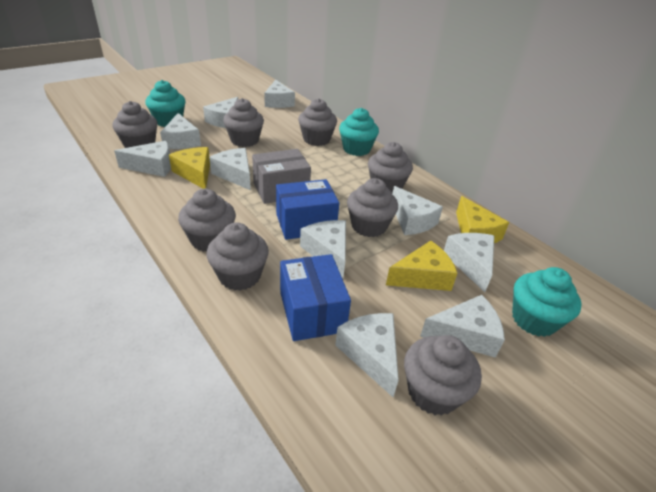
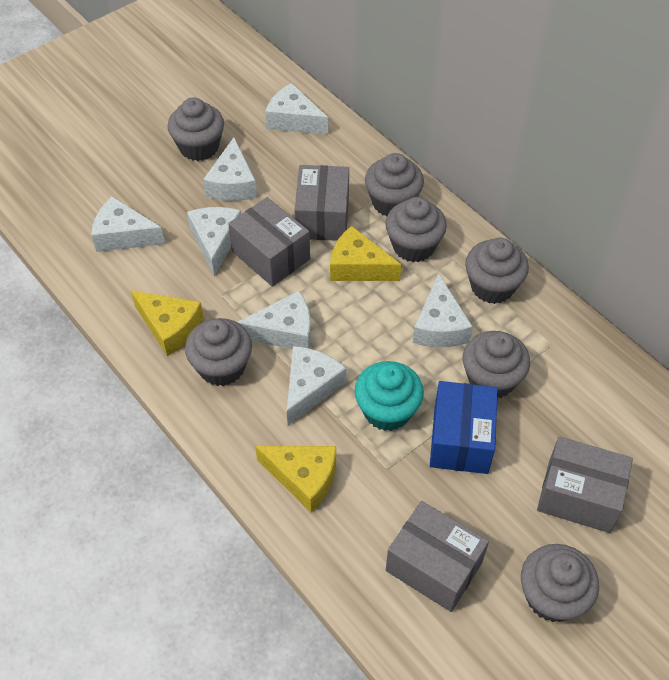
blue box: 2 -> 1
grey box: 1 -> 4
grey cupcake: 8 -> 7
turquoise cupcake: 3 -> 1
white cheese: 10 -> 7

